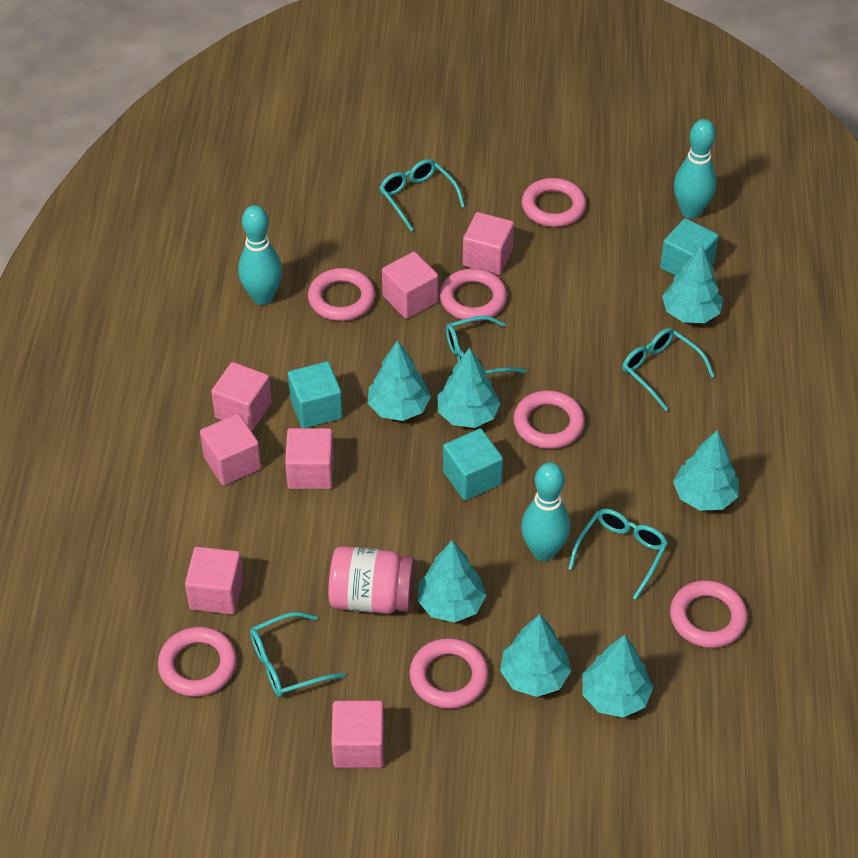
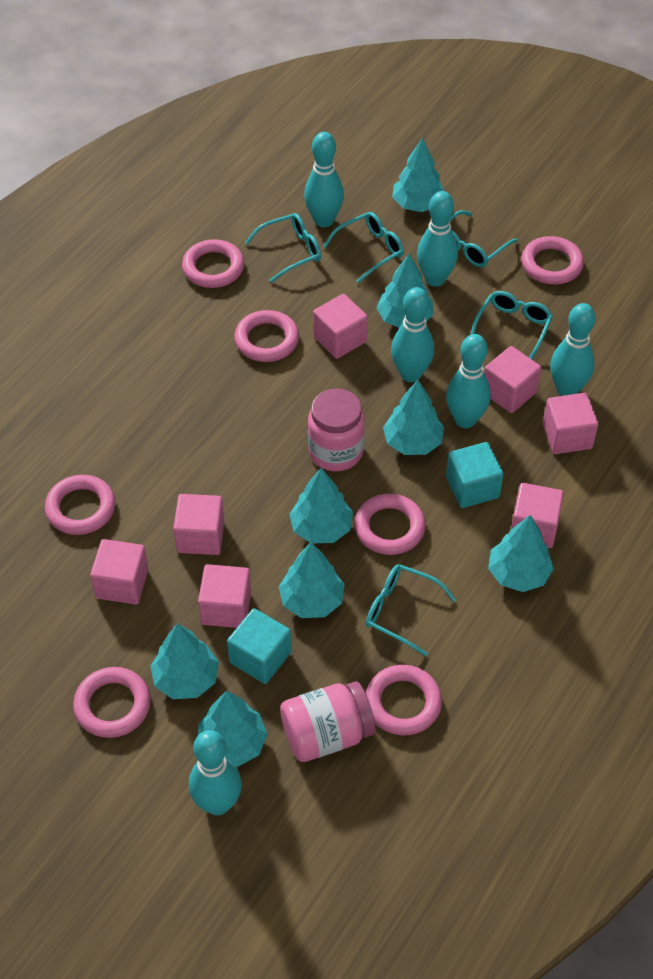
pink jar: 1 -> 2
turquoise bowling pin: 3 -> 6
turquoise cube: 3 -> 2
turquoise tree: 7 -> 8

